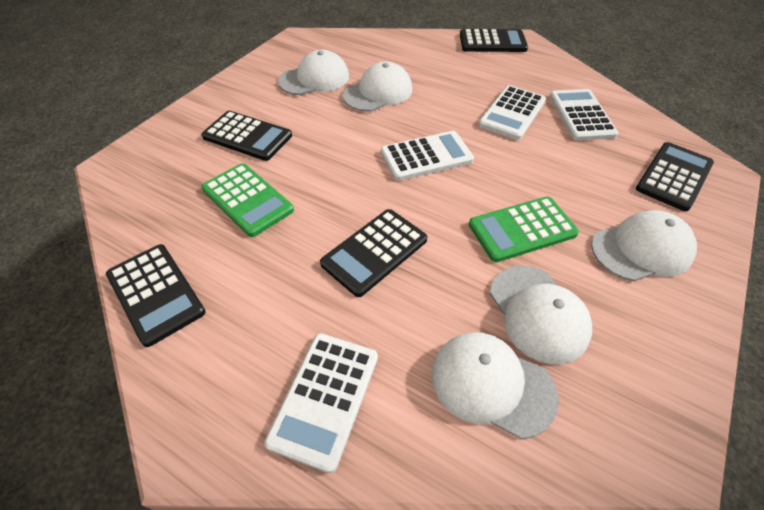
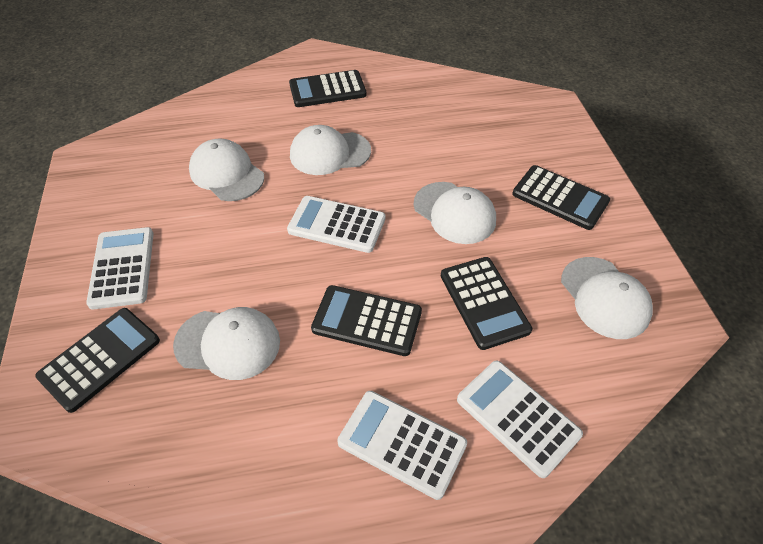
green calculator: 2 -> 0

